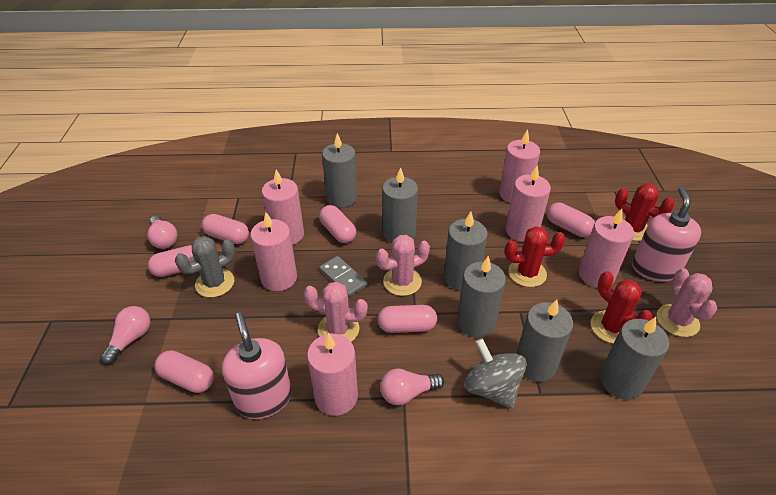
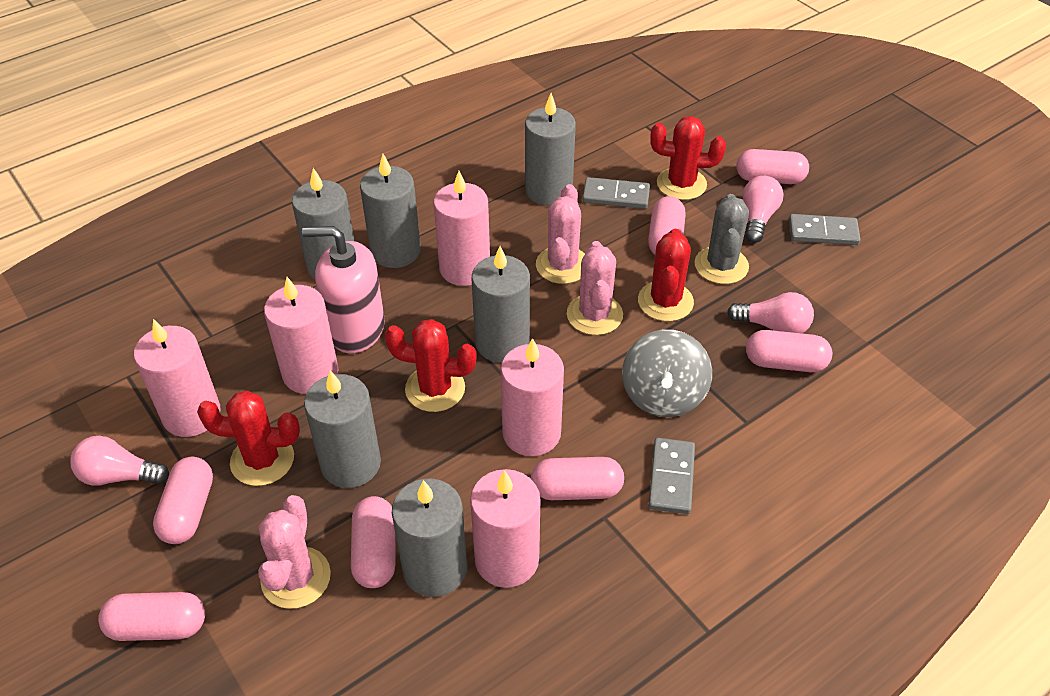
grey domino: 1 -> 3
pink candle: 6 -> 5
pink capsule: 6 -> 7
pink soap dispenser: 2 -> 1
red cactus: 3 -> 4

